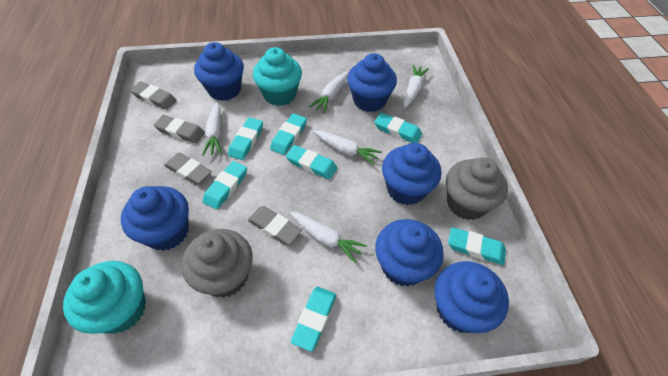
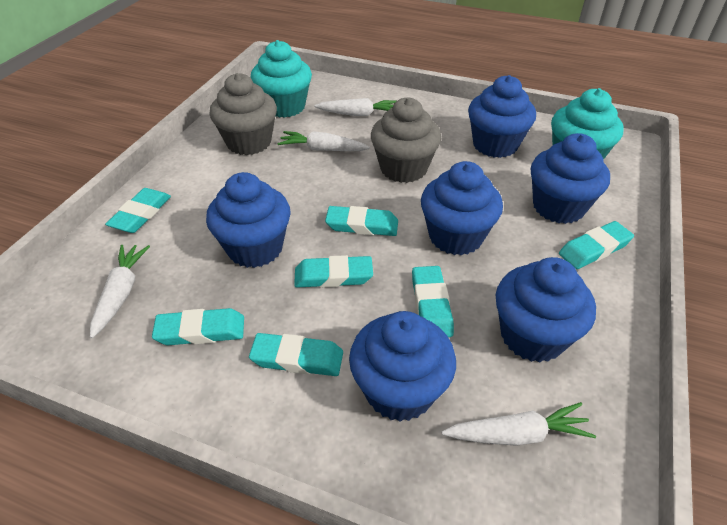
grey eraser: 4 -> 0
white carrot: 5 -> 4

